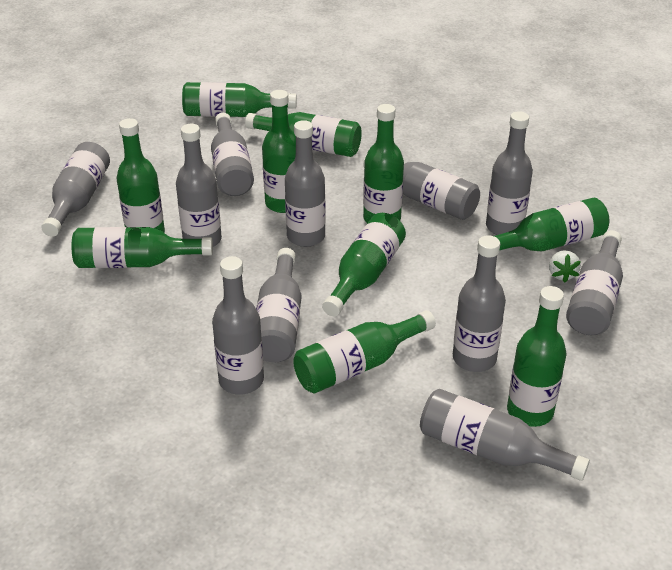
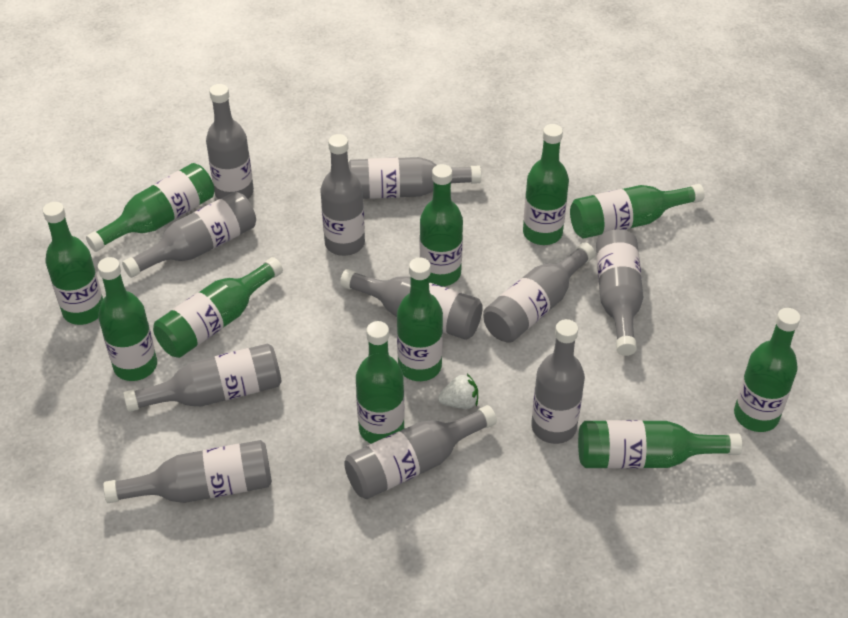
green bottle: 10 -> 11

